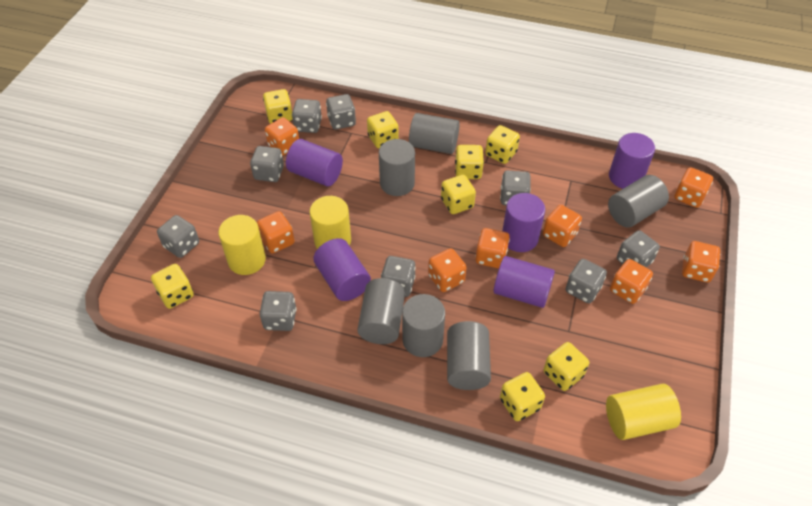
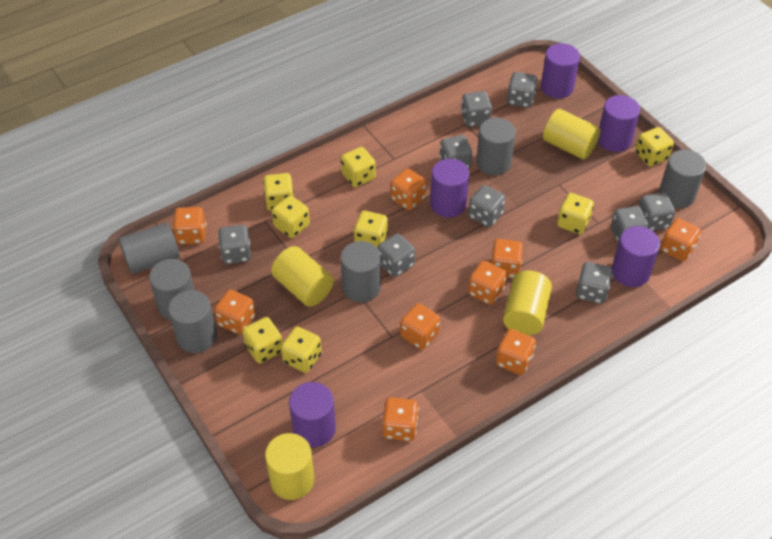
orange dice: 8 -> 9
yellow cylinder: 3 -> 4

